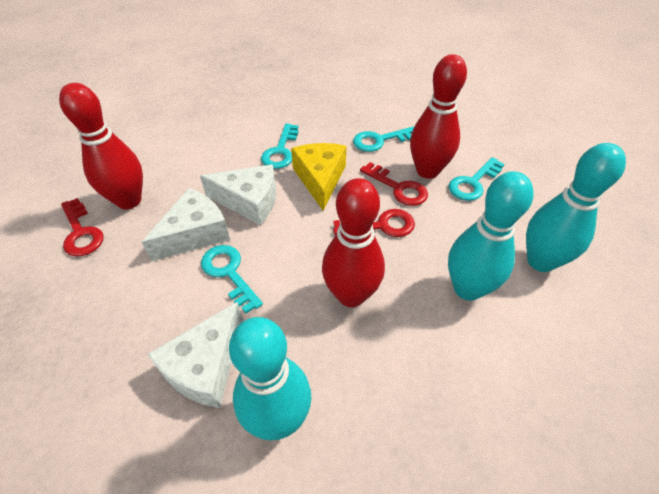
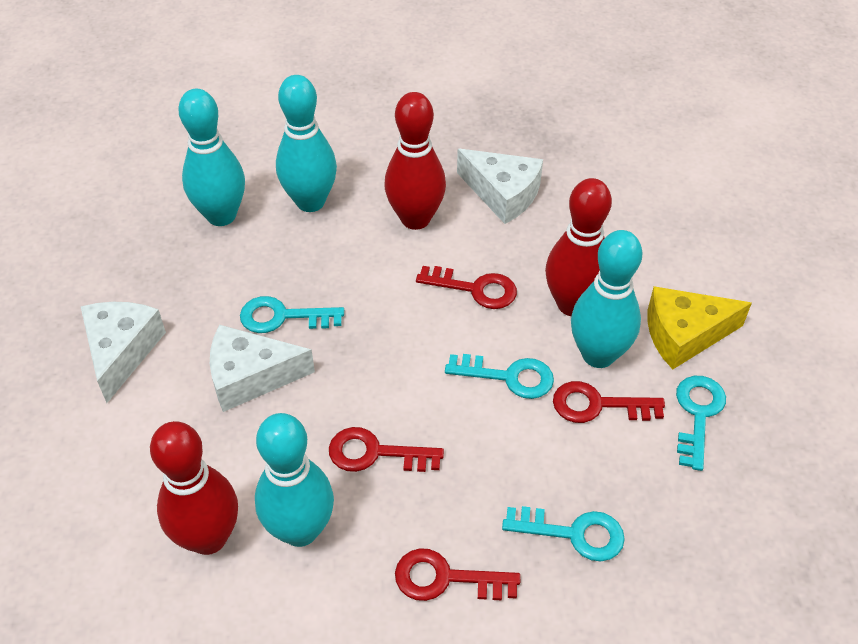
red key: 3 -> 4
turquoise bowling pin: 3 -> 4

